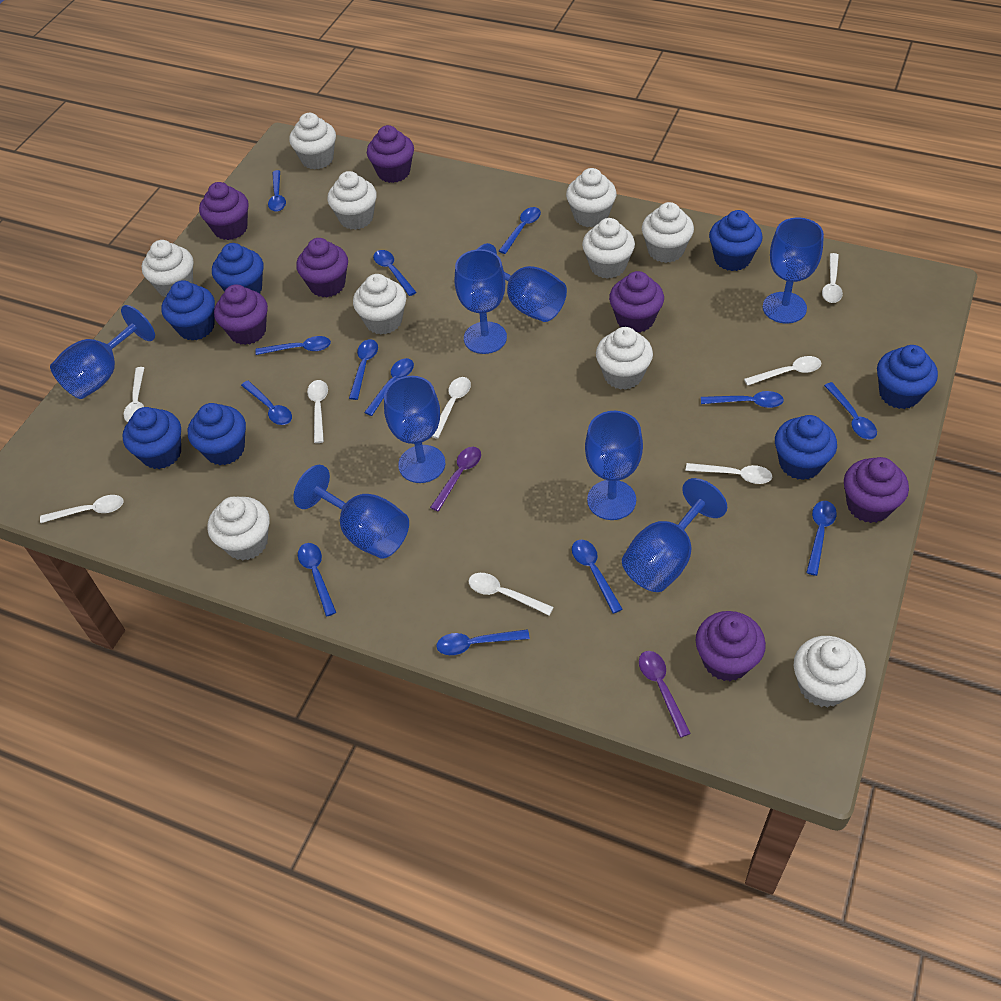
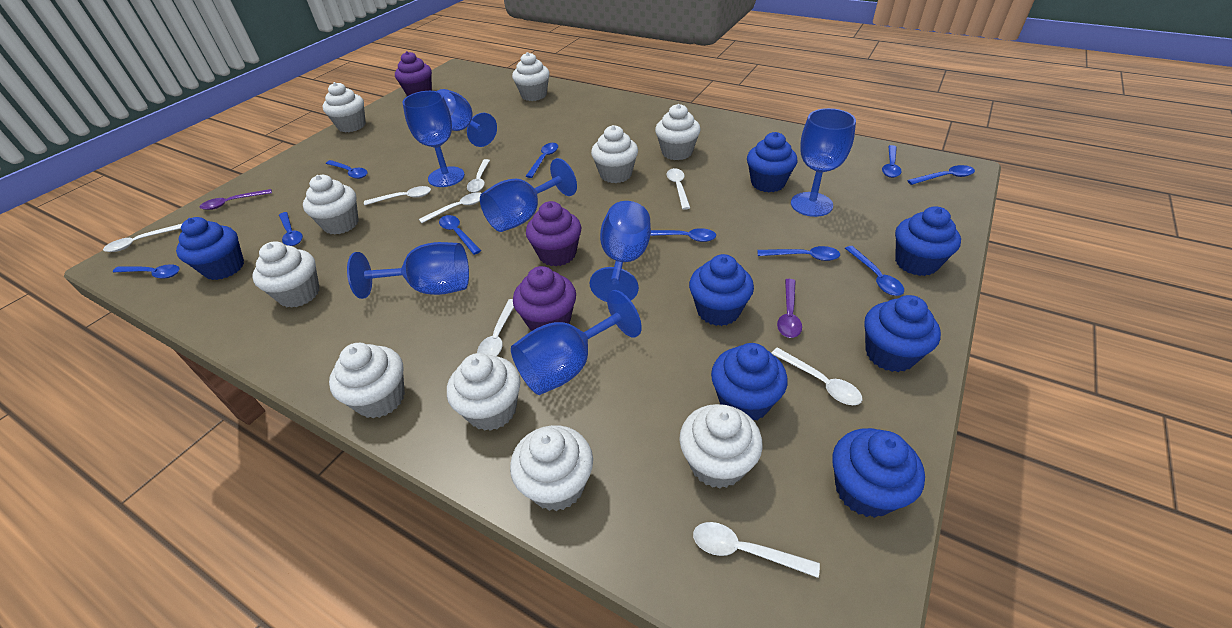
blue goblet: 8 -> 7
blue spoon: 13 -> 10
purple cupcake: 7 -> 3

